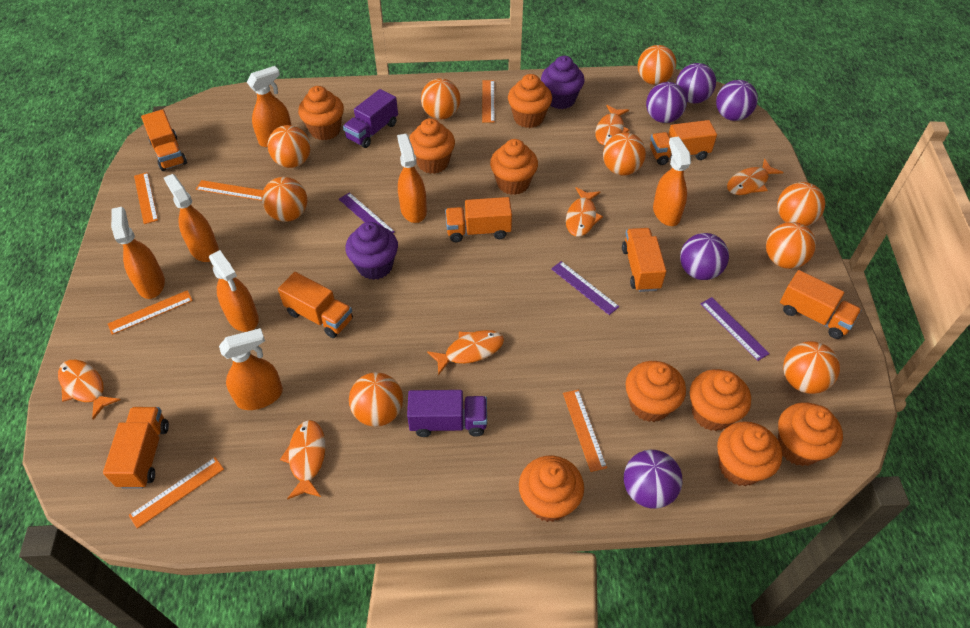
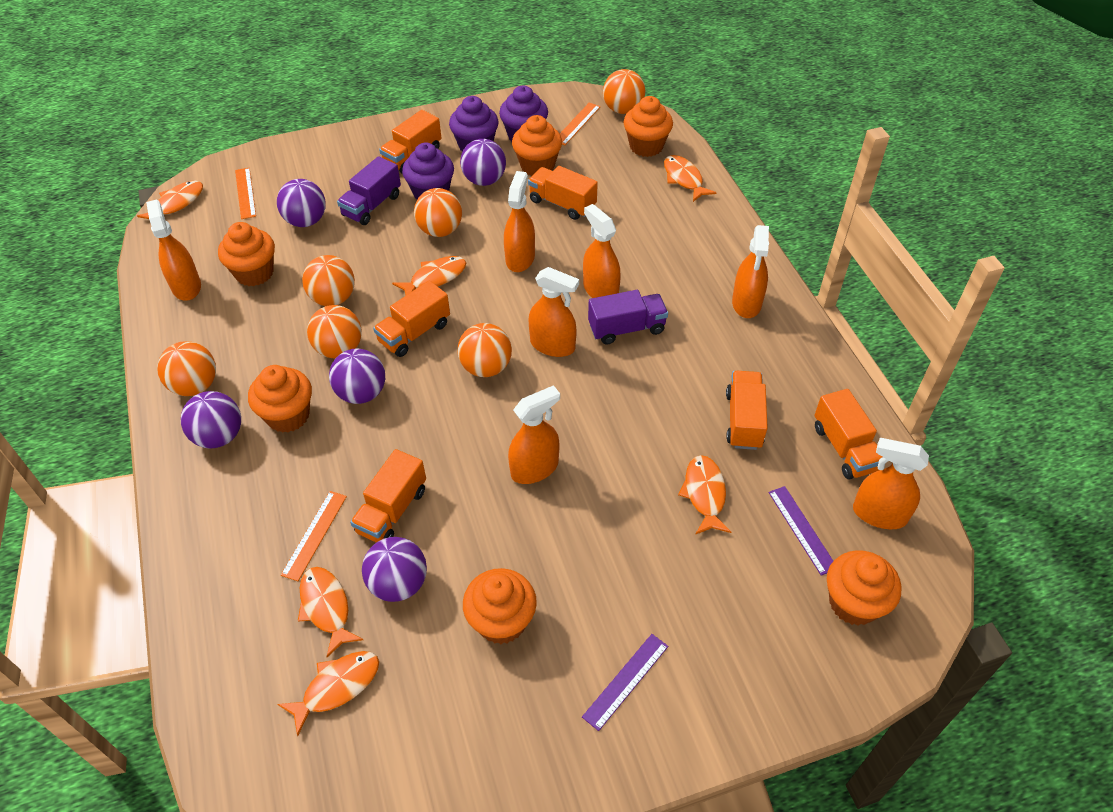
orange ball: 9 -> 6
orange cupcake: 9 -> 6
orange ruler: 6 -> 3
orange truck: 7 -> 6
purple cupcake: 2 -> 3
purple ruler: 3 -> 2

